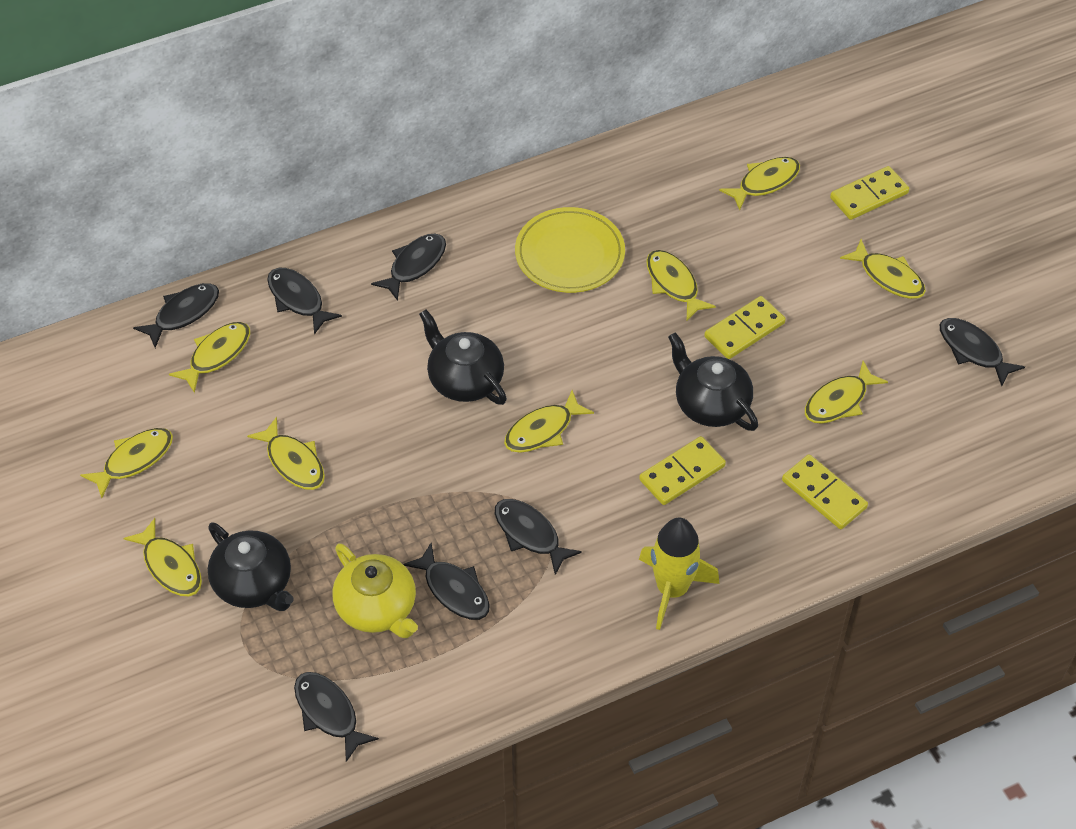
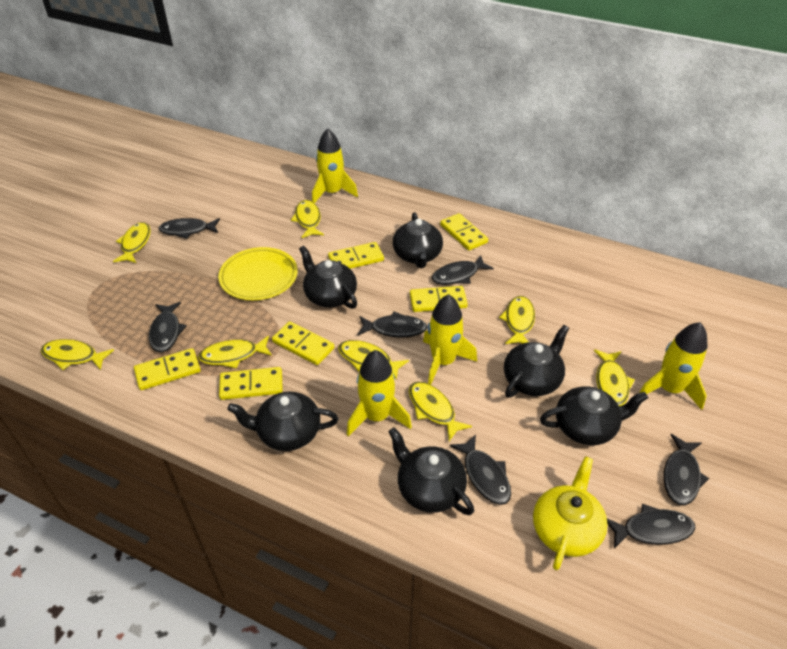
black teapot: 3 -> 6
yellow domino: 4 -> 6
yellow fish: 9 -> 8
yellow rocket: 1 -> 4

